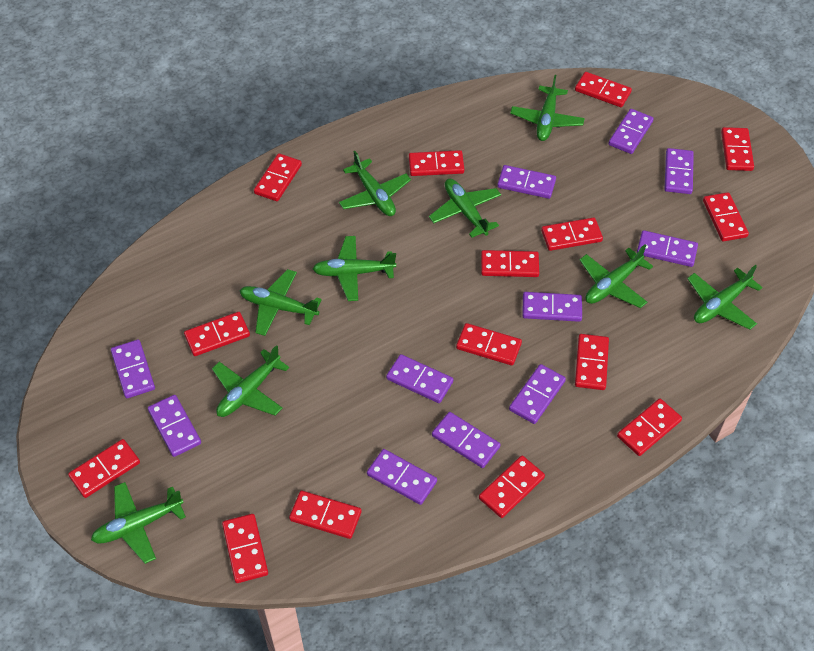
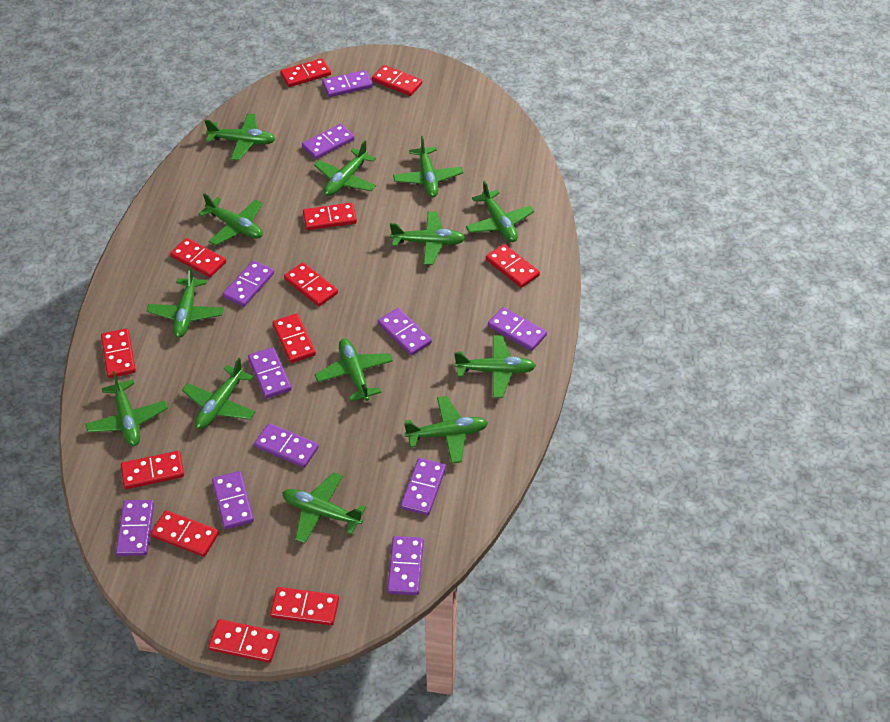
green plane: 9 -> 13
red domino: 15 -> 12

